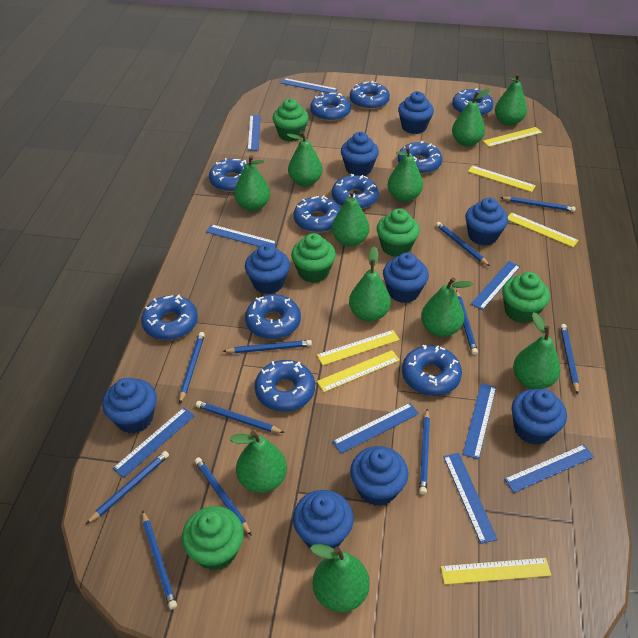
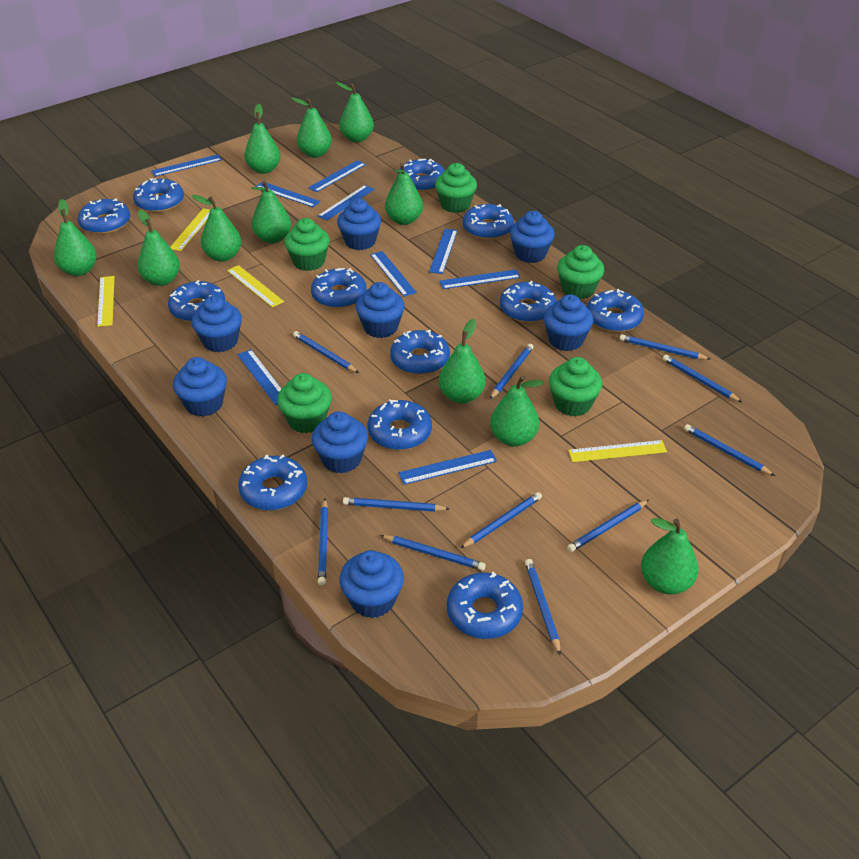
blue cupcake: 9 -> 8
blue donut: 11 -> 12
yellow ruler: 6 -> 4

